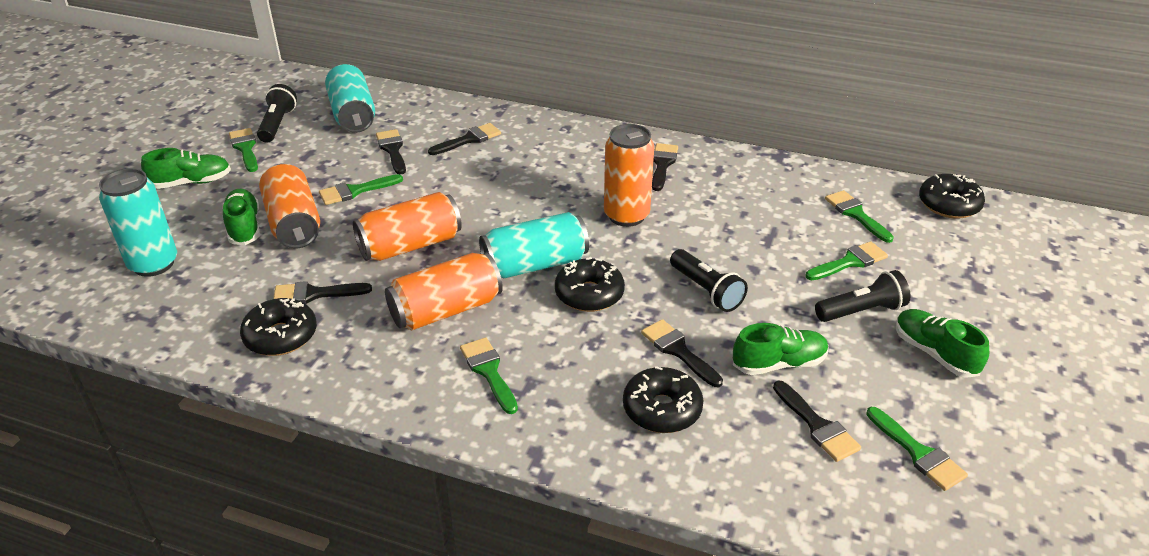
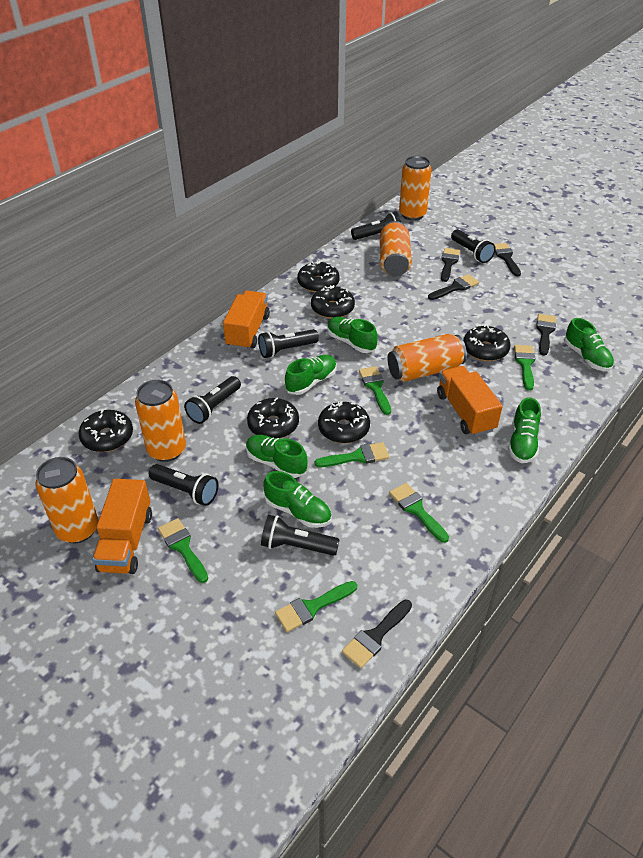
black brush: 6 -> 5
black donut: 4 -> 6
black flashlight: 3 -> 6
green shoe: 4 -> 6
orange can: 4 -> 5
orange truck: 0 -> 3
turquoise can: 3 -> 0

